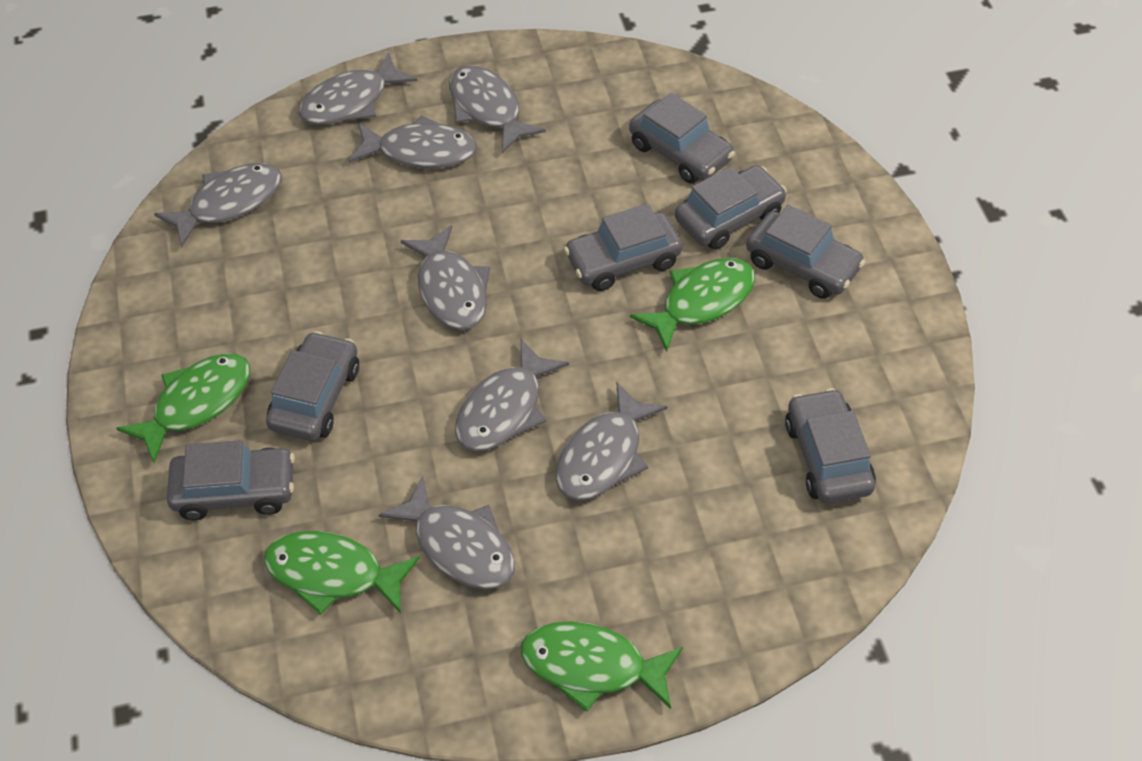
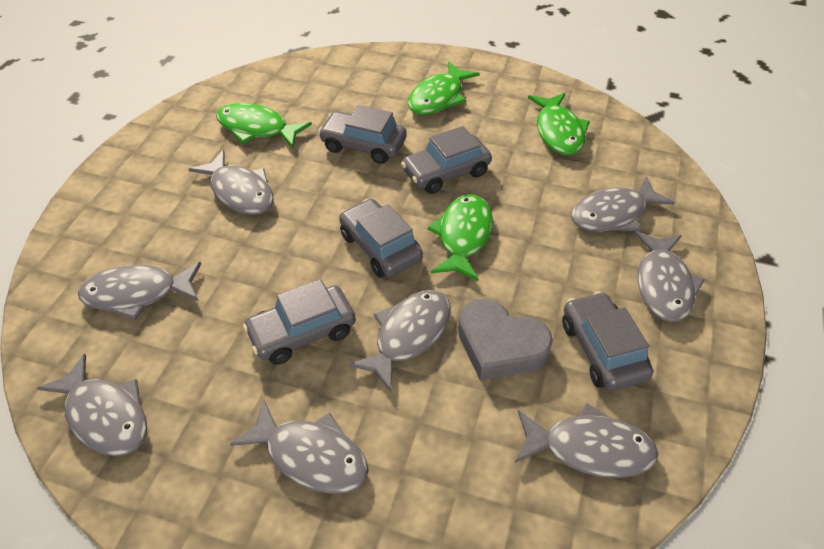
grey car: 7 -> 5
grey heart: 0 -> 1

